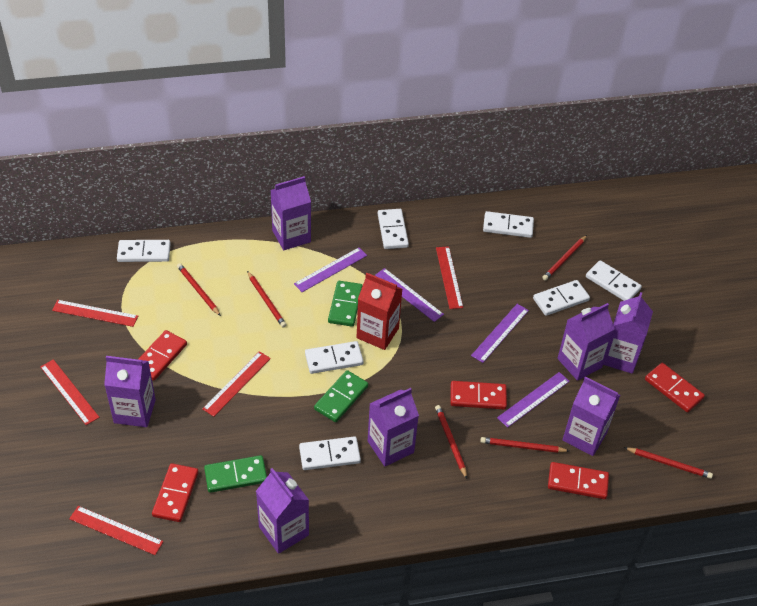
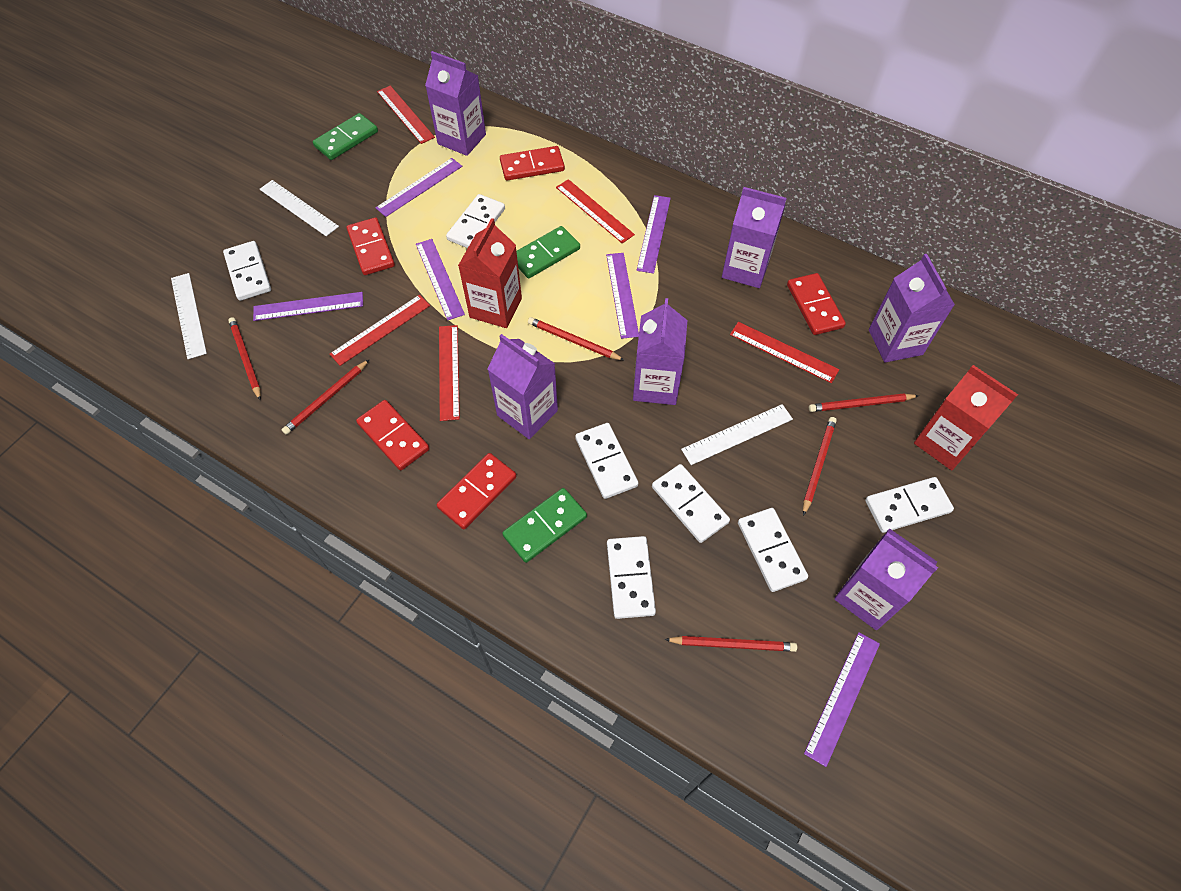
purple carton: 7 -> 6
purple ruler: 4 -> 6
red carton: 1 -> 2
white ruler: 0 -> 3

